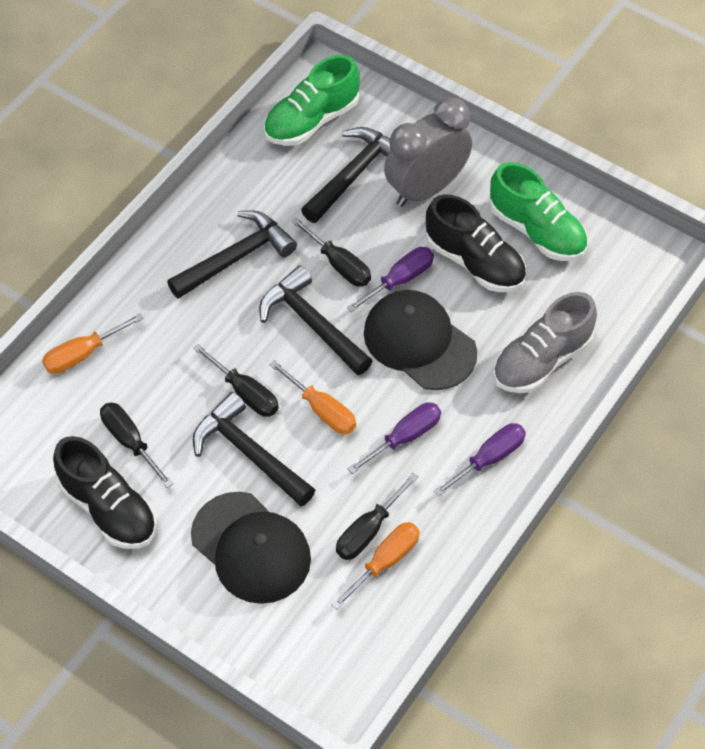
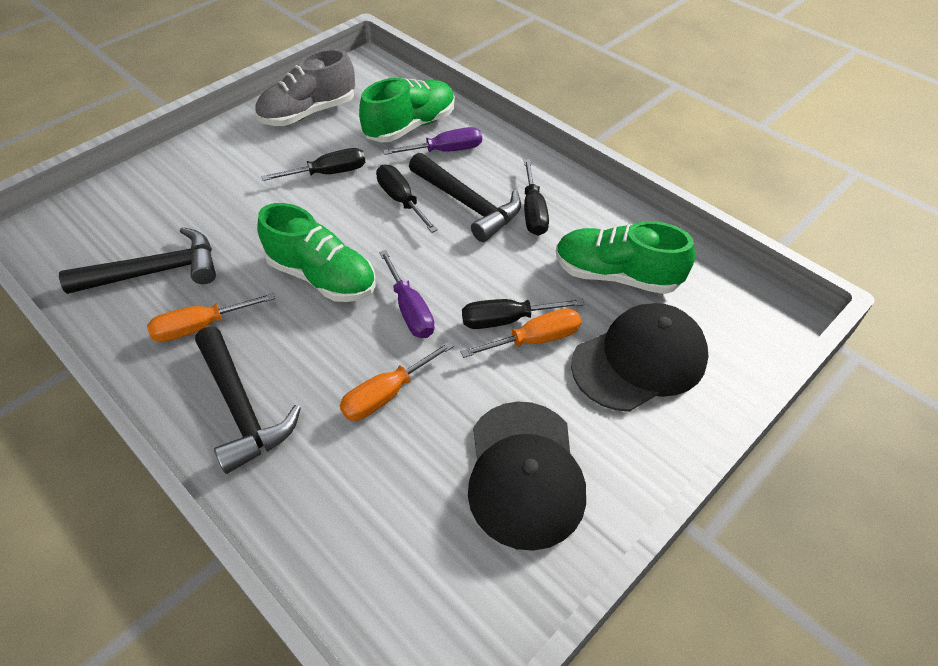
black hammer: 4 -> 3
black shoe: 2 -> 0
green shoe: 2 -> 3
grey clock: 1 -> 0
purple screwdriver: 3 -> 2

